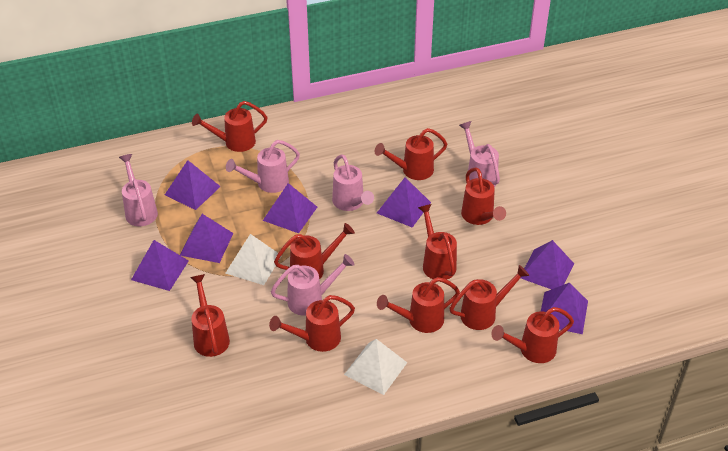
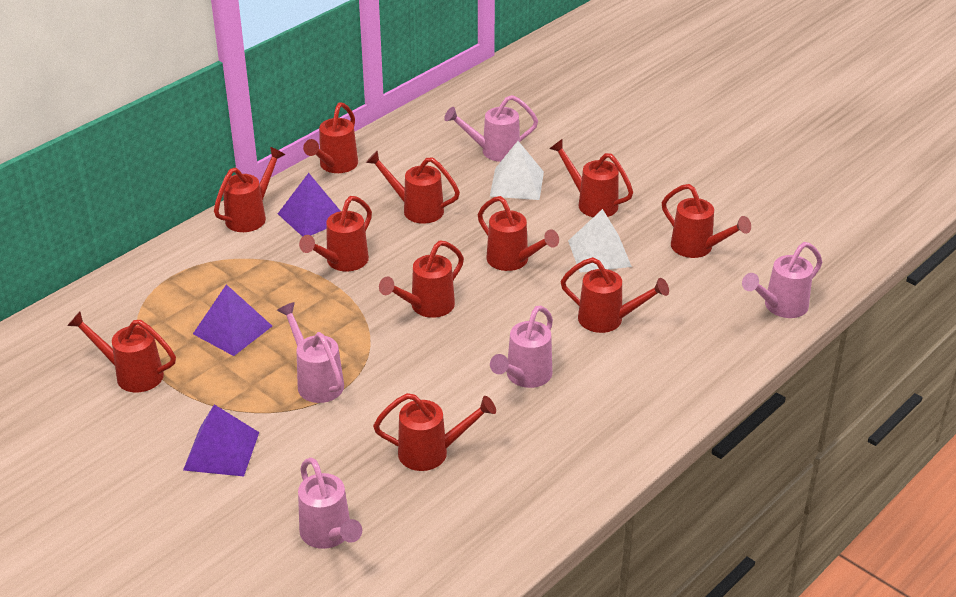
purple pyramid: 7 -> 3
red watering can: 10 -> 11

